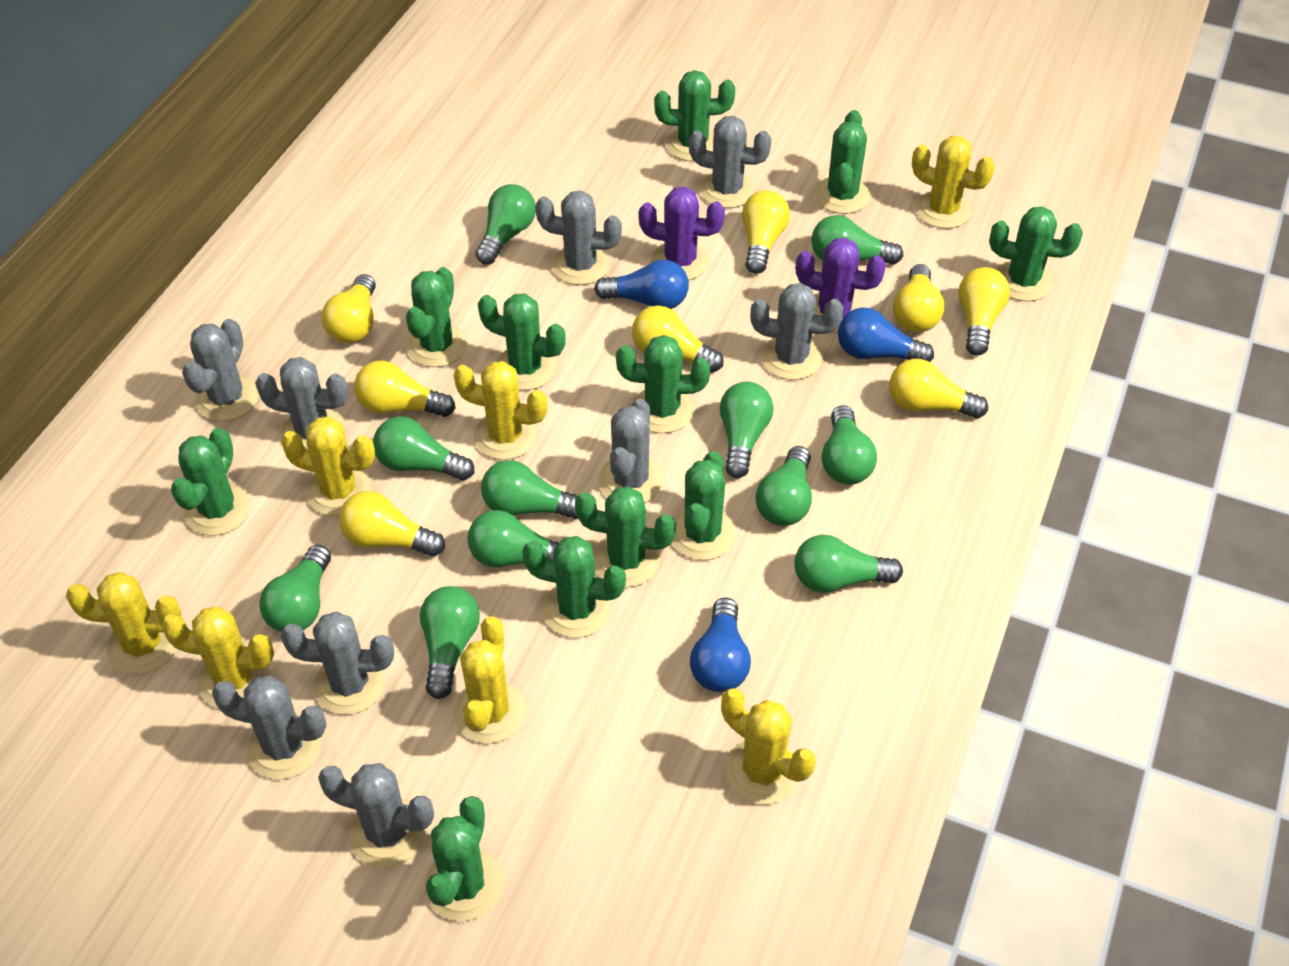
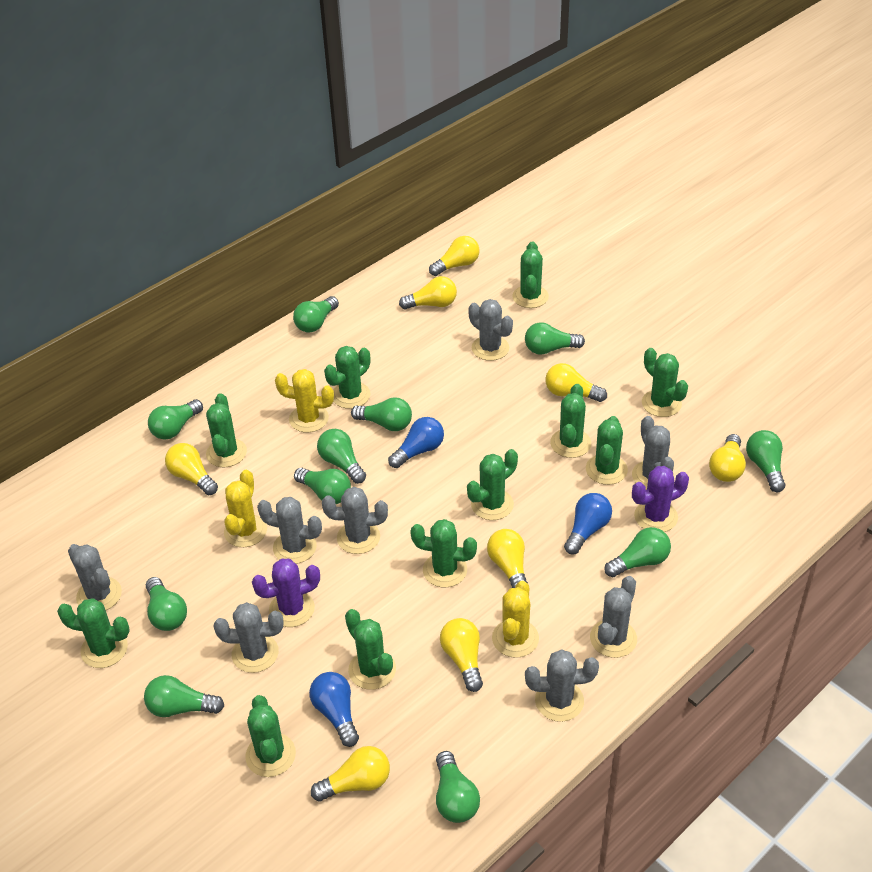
grey cactus: 9 -> 8
yellow cactus: 7 -> 3

